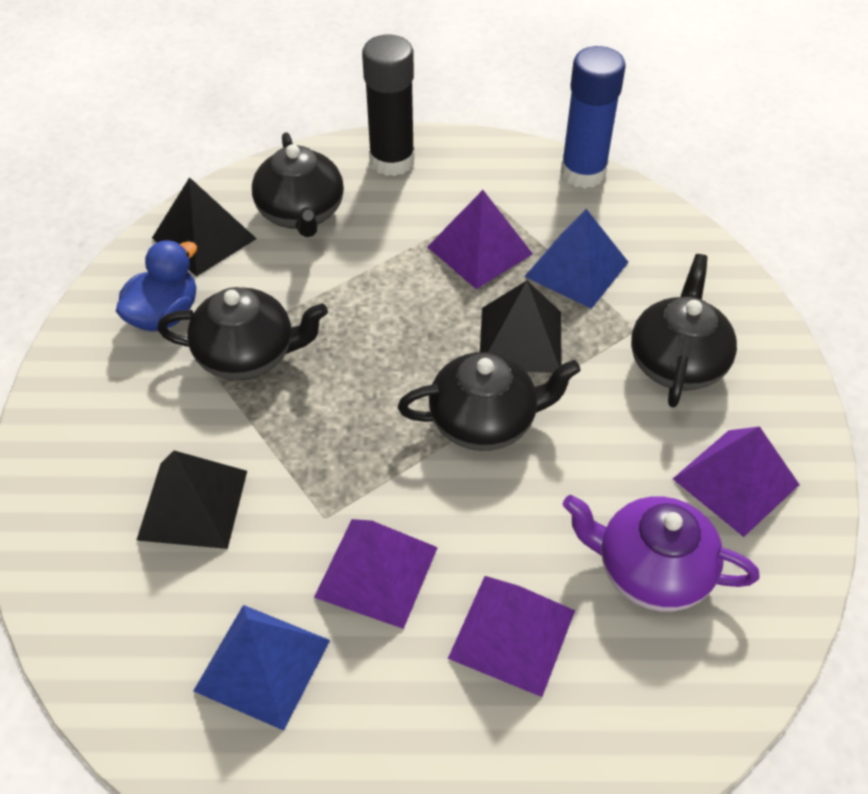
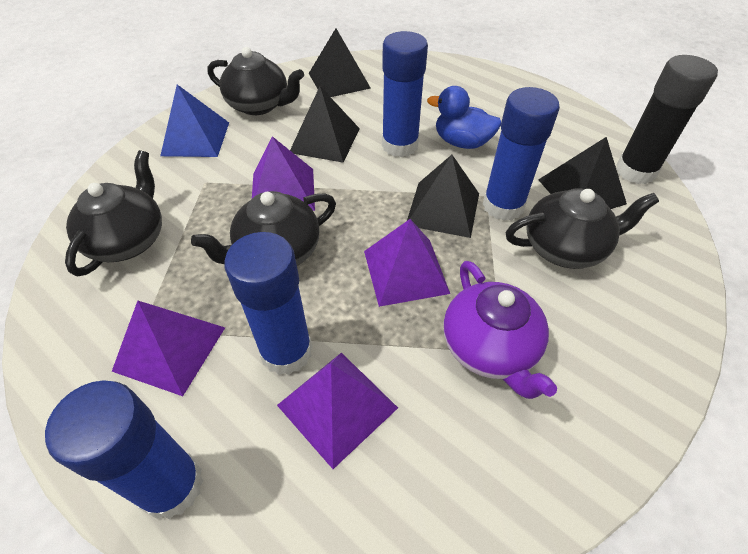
black pyramid: 3 -> 4
blue glue stick: 1 -> 4
blue pyramid: 2 -> 1

